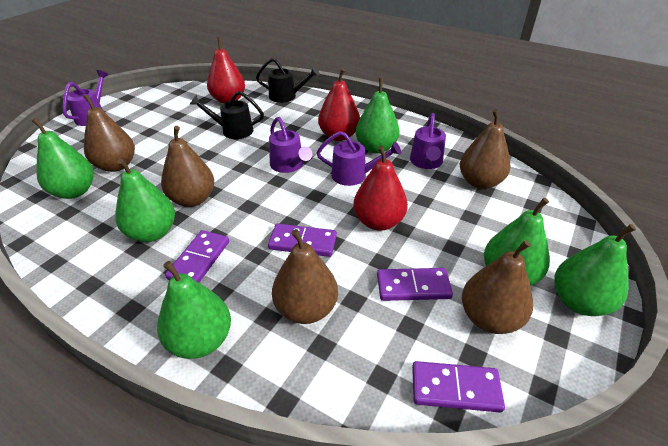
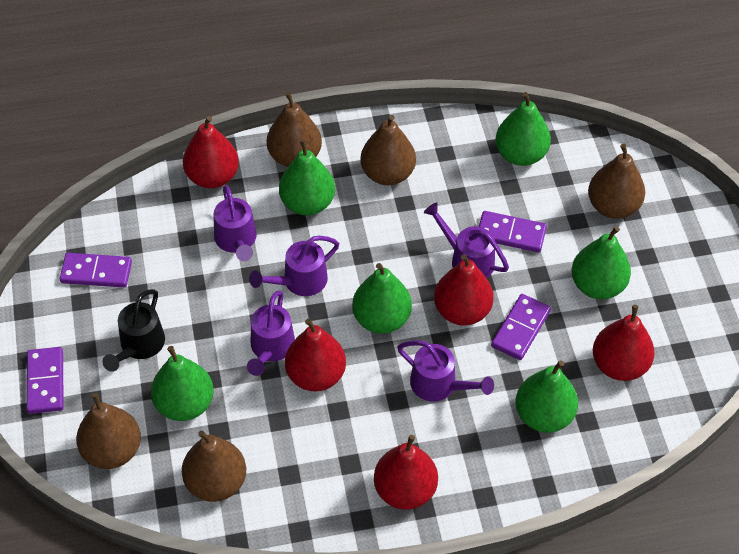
black watering can: 2 -> 1
purple watering can: 4 -> 5
red pear: 3 -> 5

